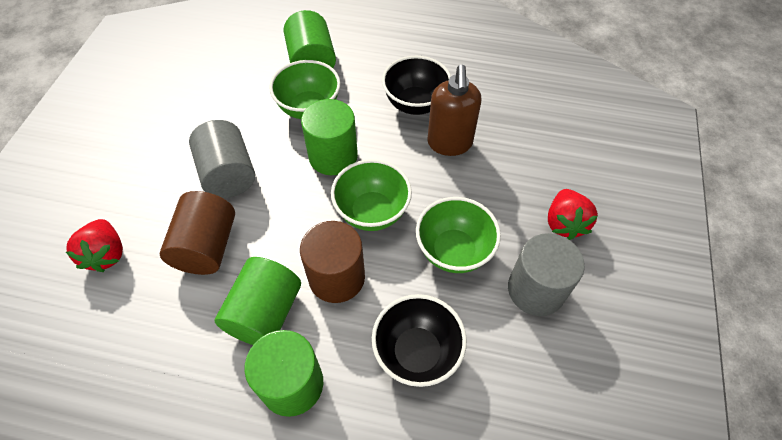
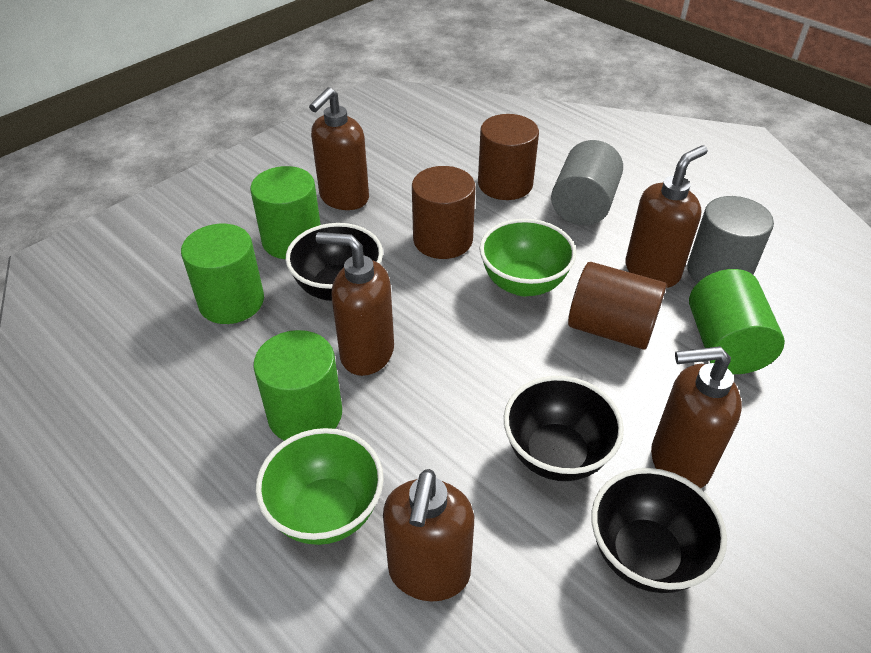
black bowl: 2 -> 3
brown cylinder: 2 -> 3
brown soap dispenser: 1 -> 5
green bowl: 3 -> 2
red strawberry: 2 -> 0

